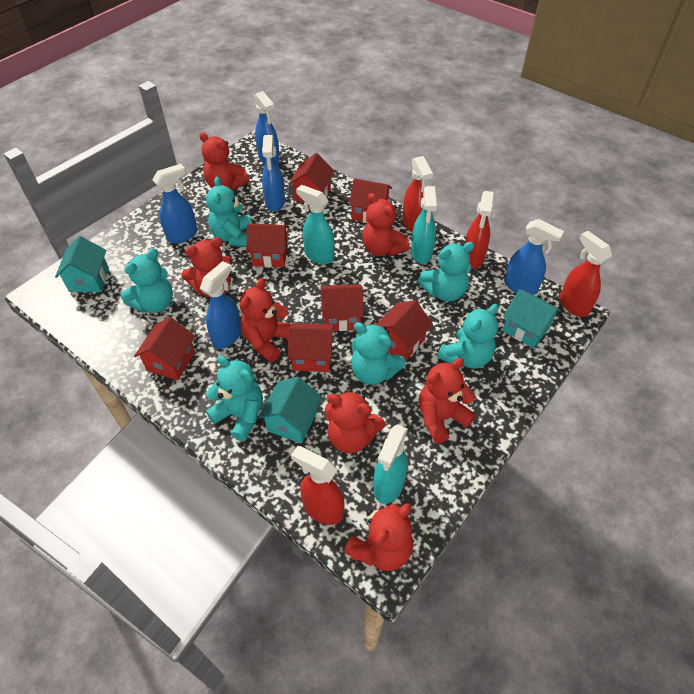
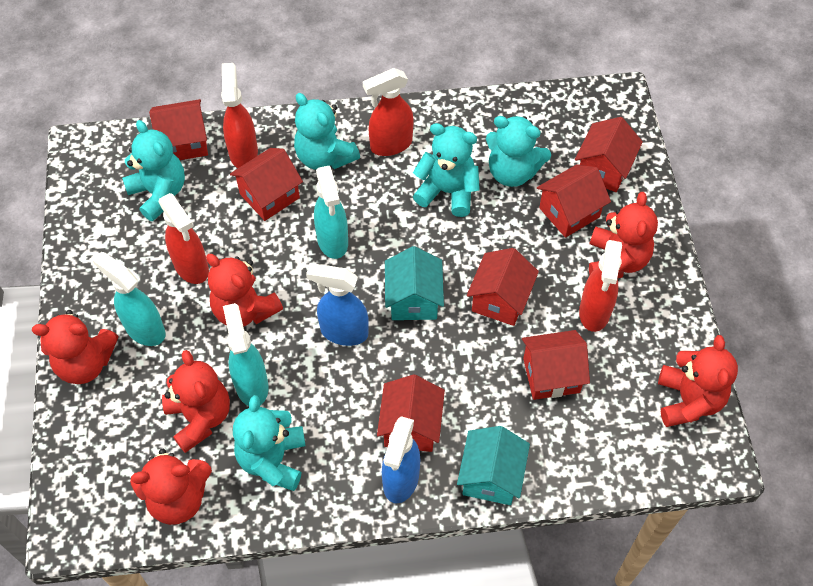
blue spray bottle: 5 -> 2
red teddy bear: 7 -> 6
turquoise house: 3 -> 2
turquoise teddy bear: 6 -> 5

